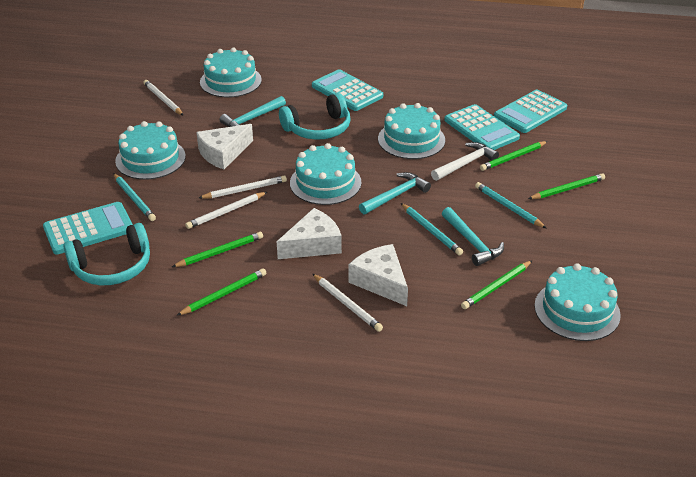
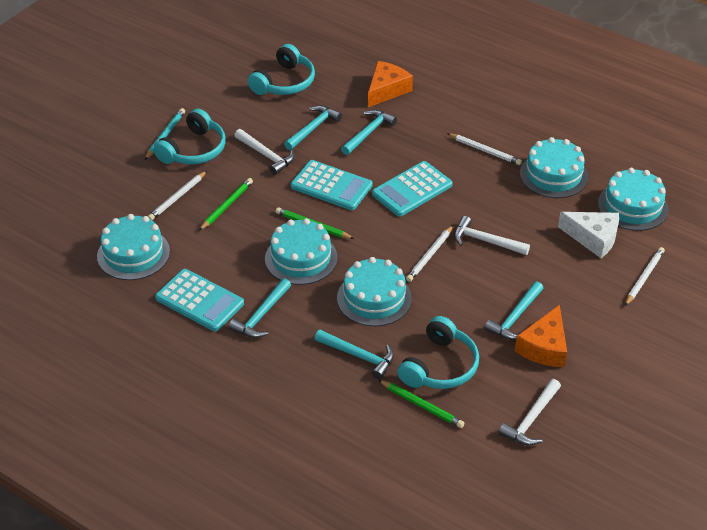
green pencil: 5 -> 3
orange cheese: 0 -> 2
turquoise calculator: 4 -> 3
turquoise hammer: 3 -> 5
turquoise headphones: 2 -> 3
turquoise pencil: 3 -> 1
white cheese: 3 -> 1
white hammer: 1 -> 3

